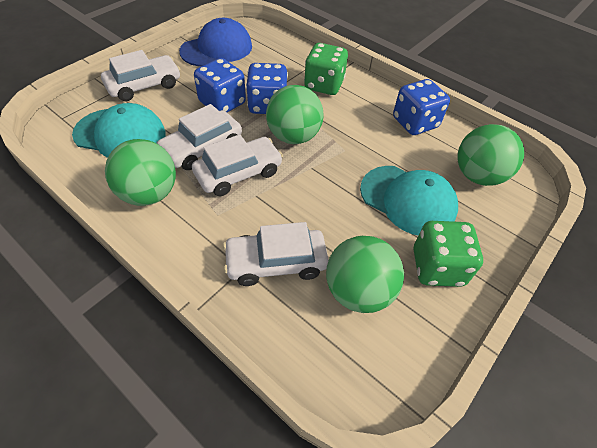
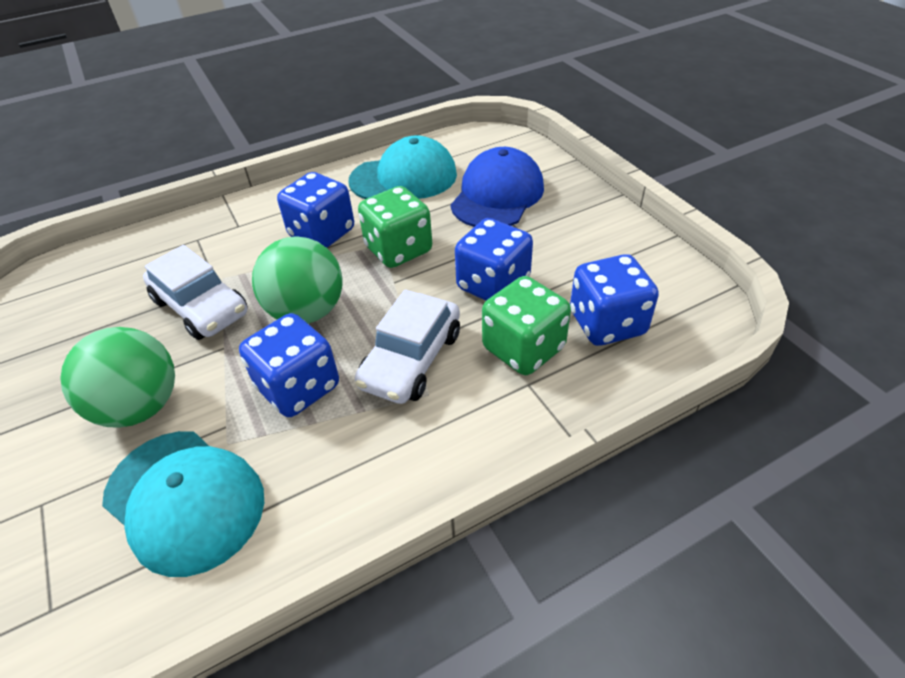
blue dice: 3 -> 4
green ball: 4 -> 2
white car: 4 -> 2

